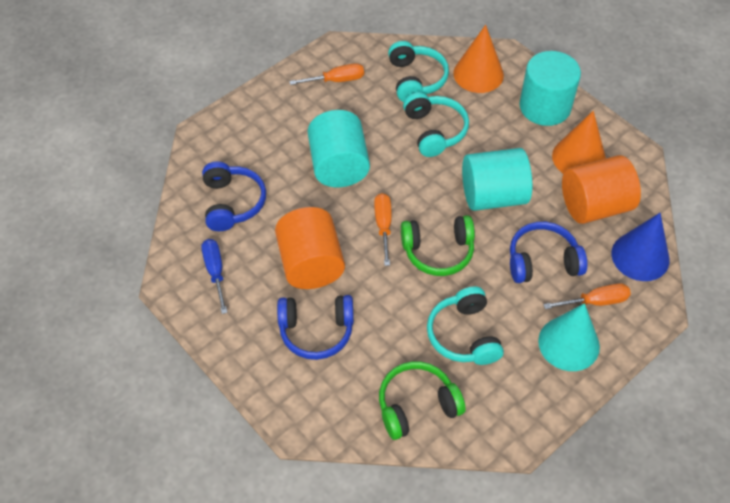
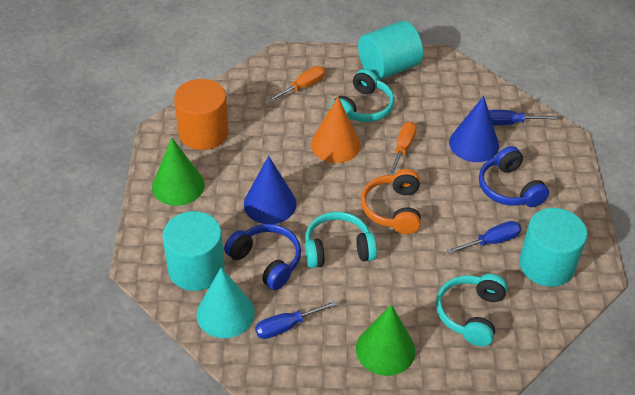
blue cone: 1 -> 2
blue headphones: 3 -> 2
blue screwdriver: 1 -> 3
green cone: 0 -> 2
green headphones: 2 -> 0
orange cone: 2 -> 1
orange cylinder: 2 -> 1
orange headphones: 0 -> 1
orange screwdriver: 3 -> 2

